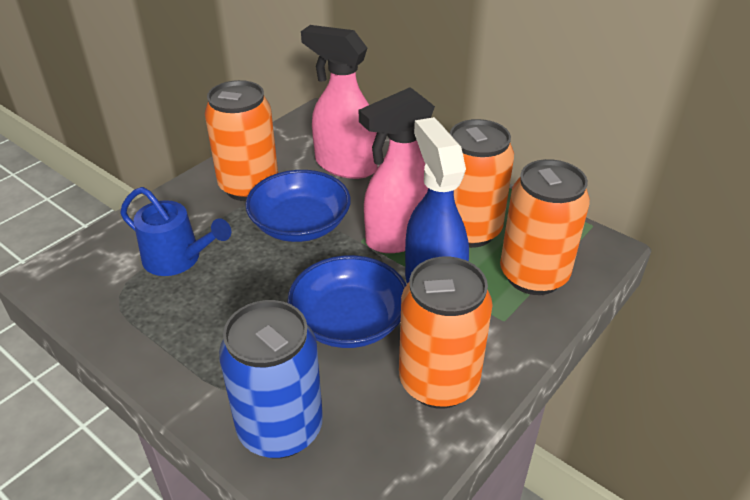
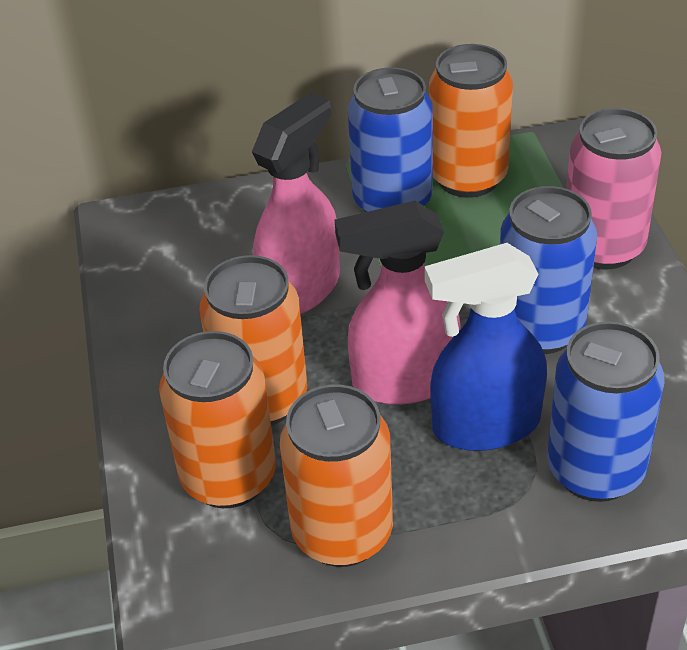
blue bowl: 2 -> 0
blue can: 1 -> 3
blue watering can: 1 -> 0
pink can: 0 -> 1

